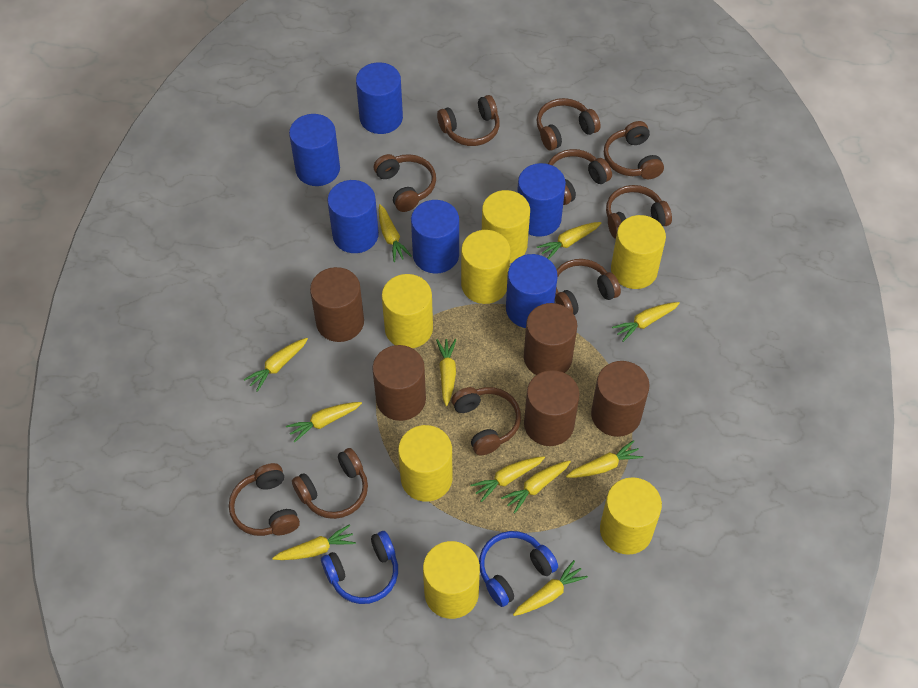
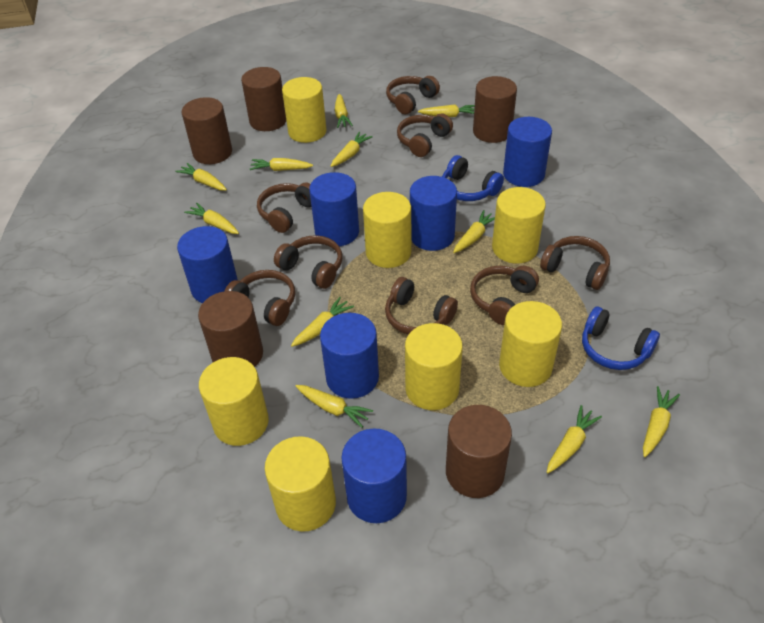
brown headphones: 10 -> 8

